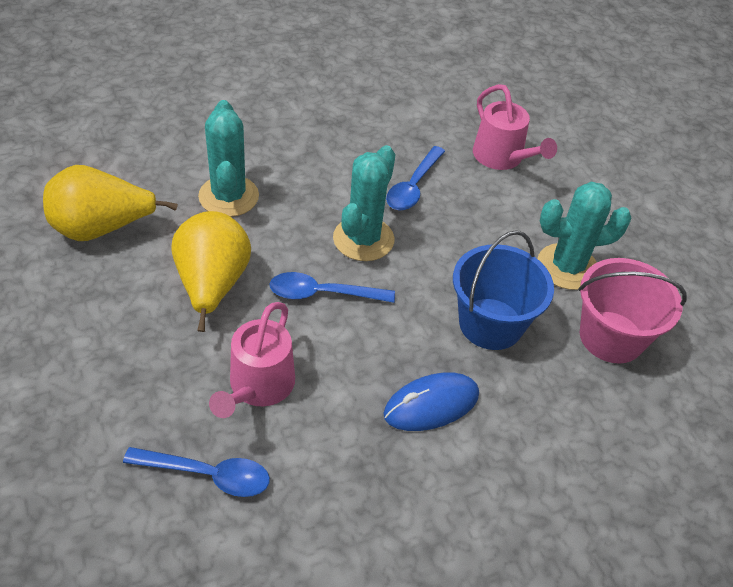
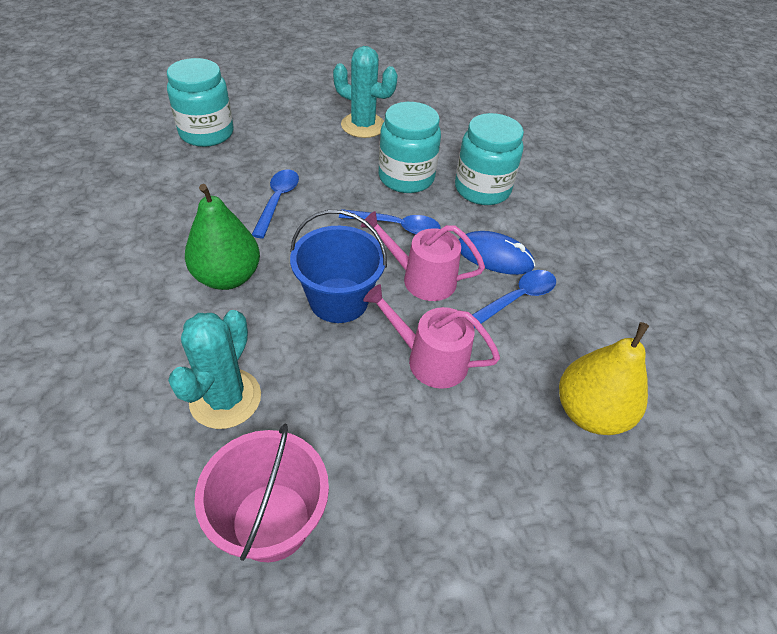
green pear: 0 -> 1
turquoise cactus: 3 -> 2
turquoise jar: 0 -> 3
yellow pear: 2 -> 1

